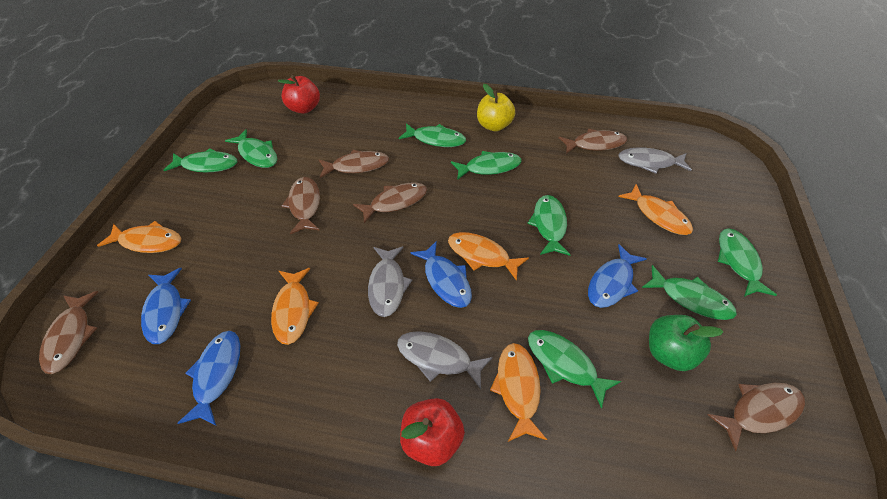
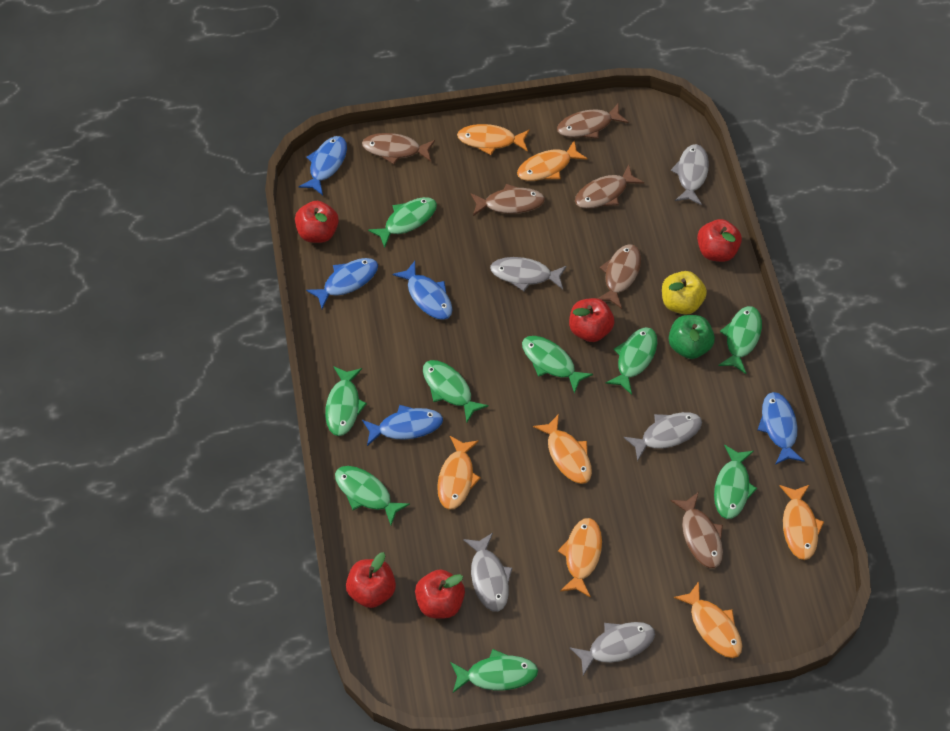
blue fish: 4 -> 5
green fish: 8 -> 9
grey fish: 3 -> 5
orange fish: 5 -> 7
red apple: 2 -> 5

